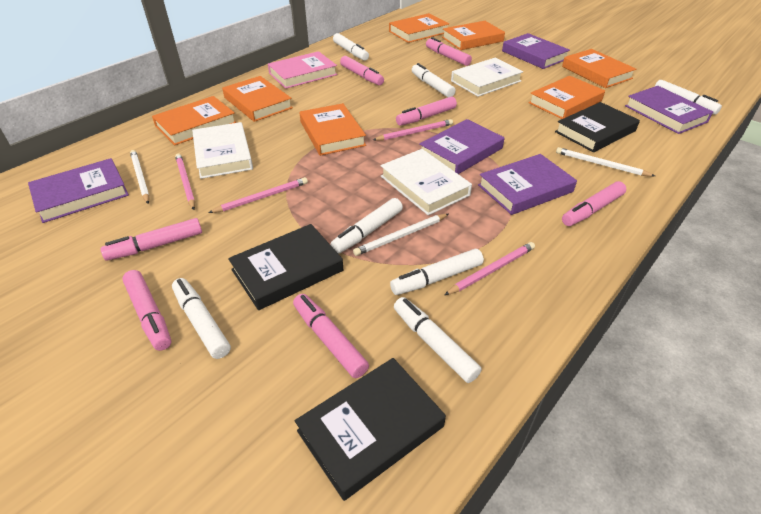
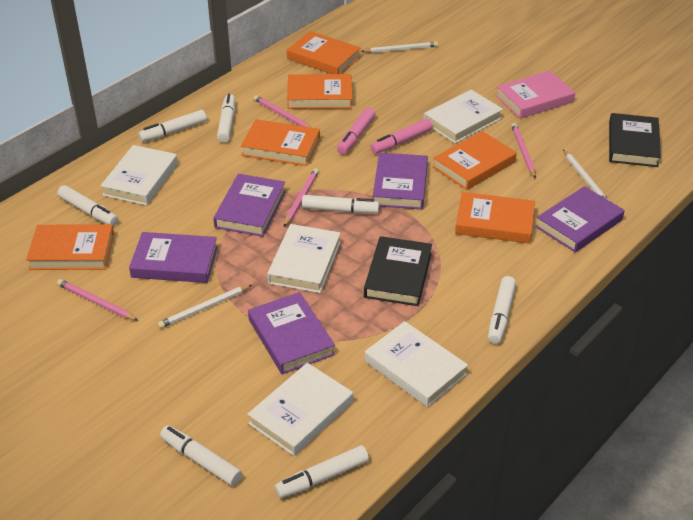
black book: 3 -> 2
orange book: 7 -> 6
pink marker: 7 -> 2
white book: 3 -> 5

